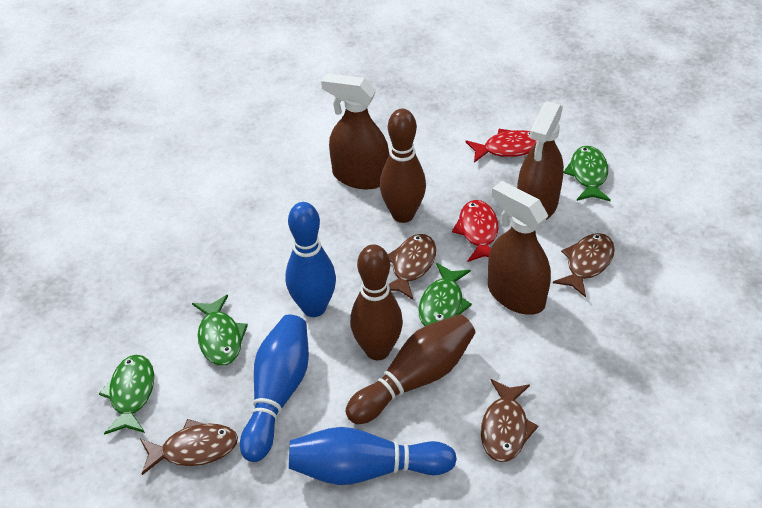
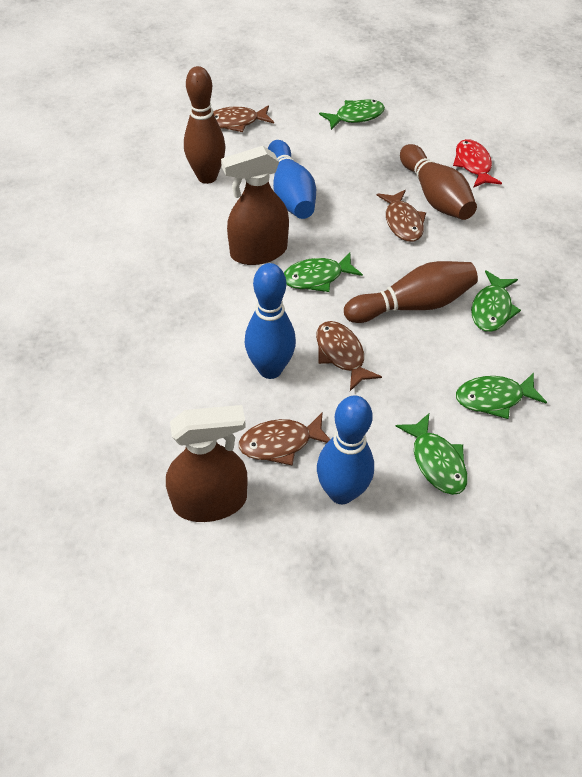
brown spray bottle: 3 -> 2
green fish: 4 -> 5
red fish: 2 -> 1

